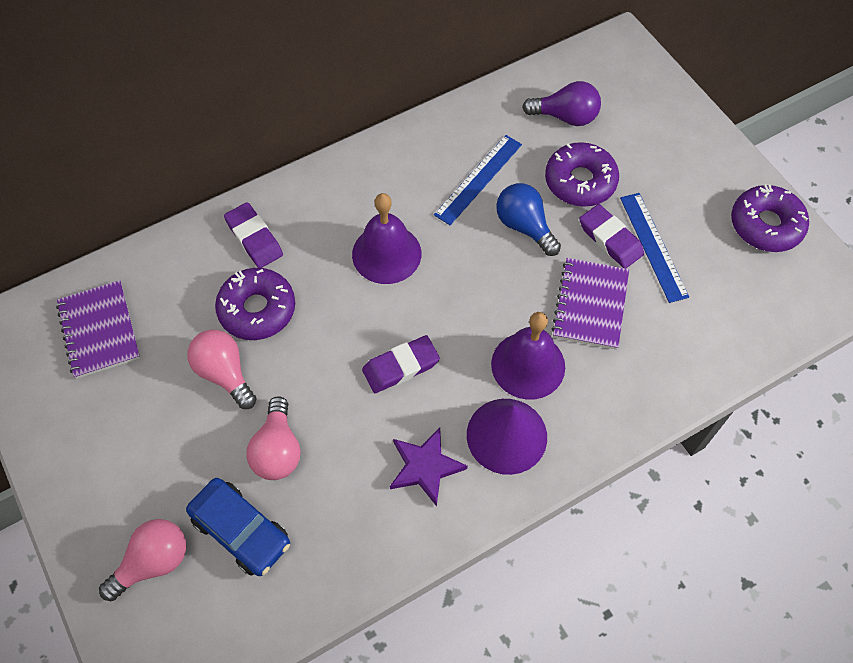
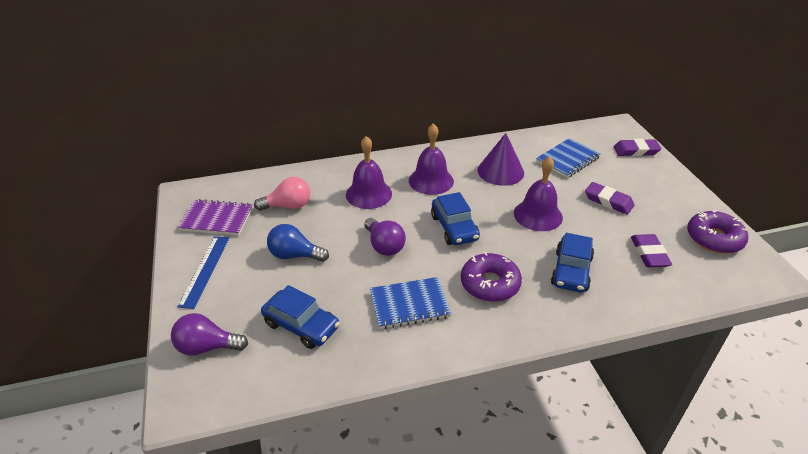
blue car: 1 -> 3
blue notebook: 0 -> 2
blue ruler: 2 -> 1
pink light bulb: 3 -> 1
purple bell: 2 -> 3
purple donut: 3 -> 2
purple light bulb: 1 -> 2
purple notebook: 2 -> 1
purple star: 1 -> 0

